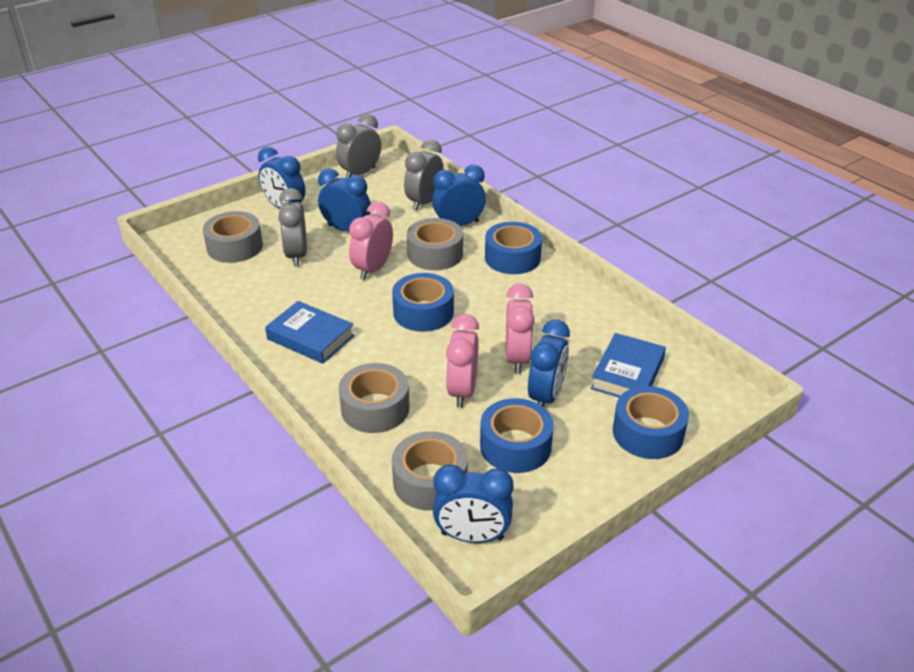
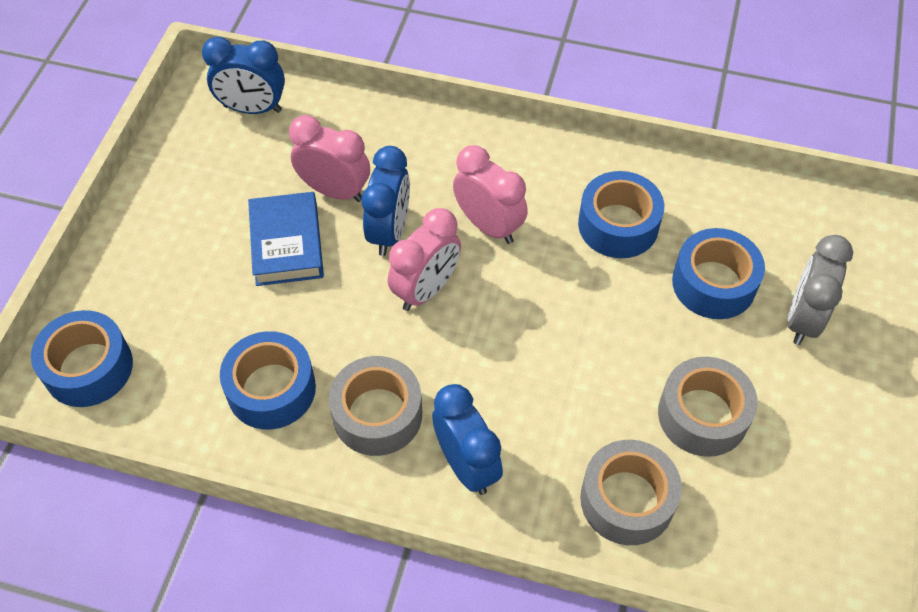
blue book: 2 -> 1
blue clock: 5 -> 3
grey clock: 3 -> 1
grey tape: 4 -> 3

